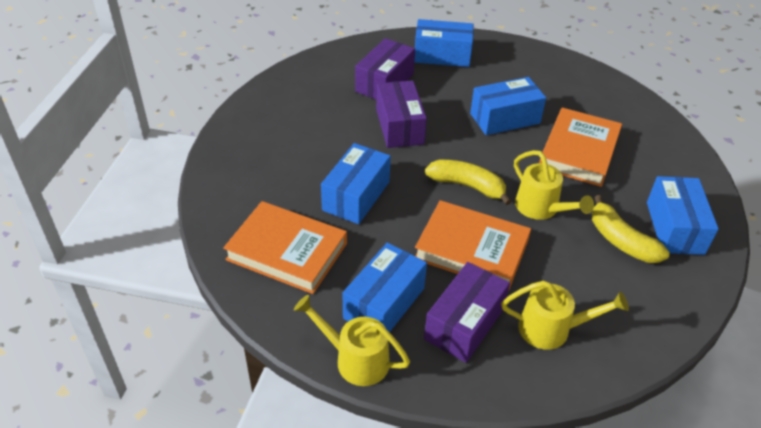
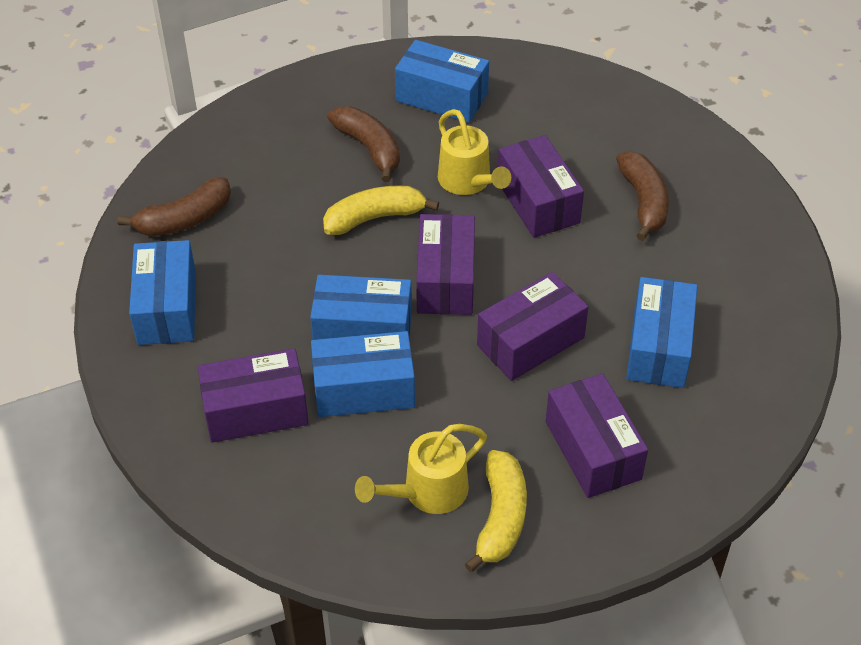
brown banana: 0 -> 3
orange book: 3 -> 0
purple box: 3 -> 5
yellow watering can: 3 -> 2

